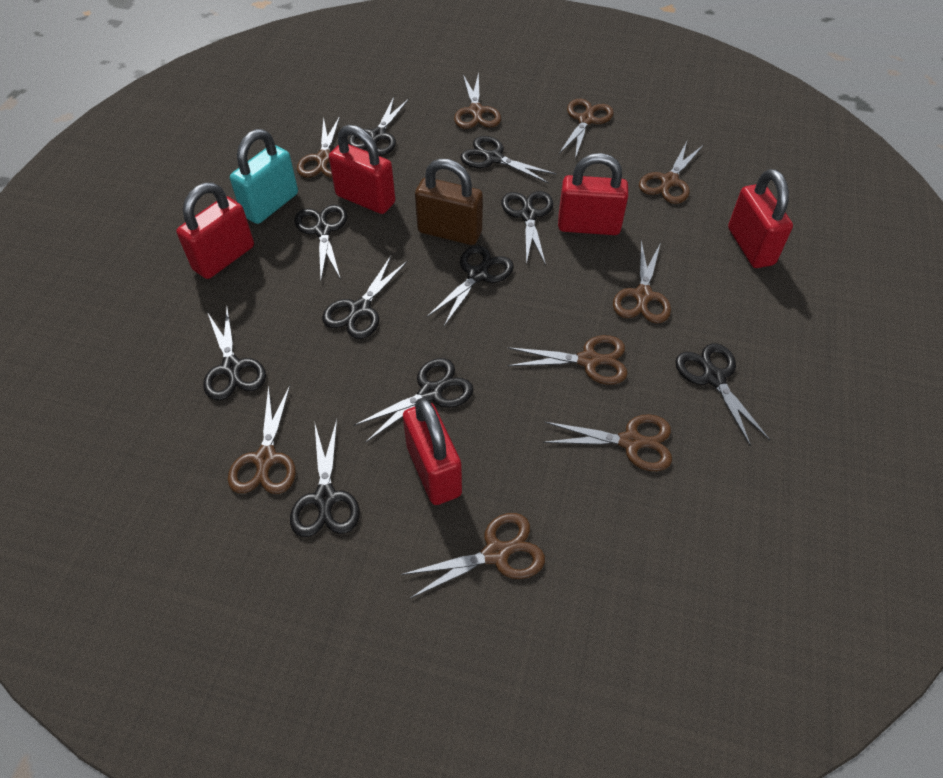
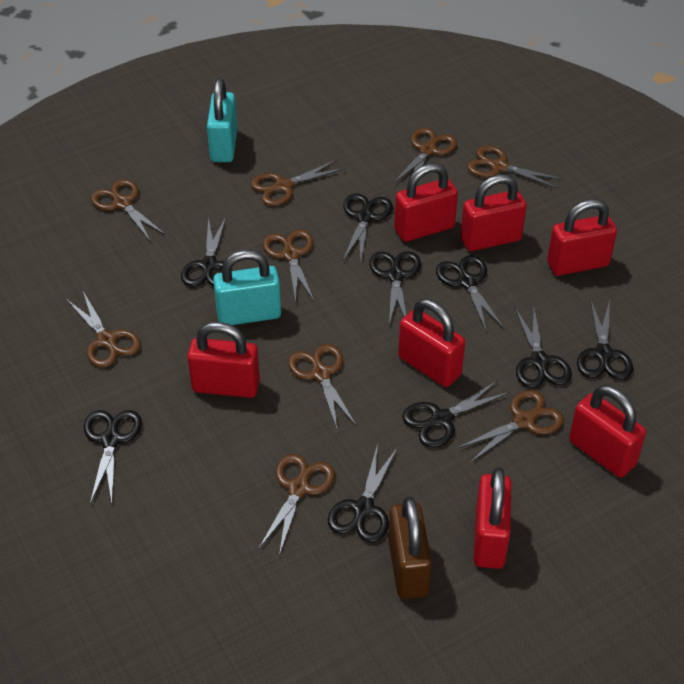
black scissors: 10 -> 9
red padlock: 5 -> 7
turquoise padlock: 1 -> 2

